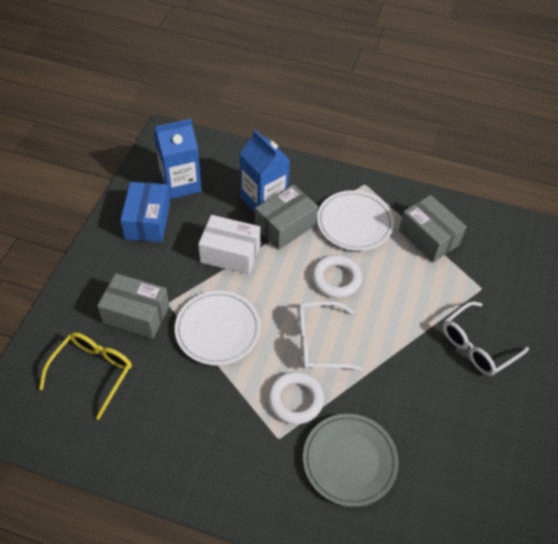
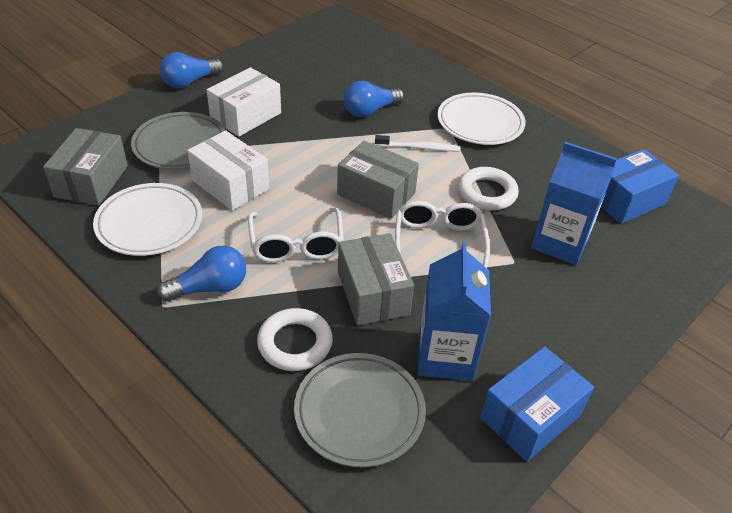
blue box: 1 -> 2
blue light bulb: 0 -> 3
grey plate: 1 -> 2
white box: 1 -> 2
white toothbrush: 0 -> 1
yellow glasses: 1 -> 0

